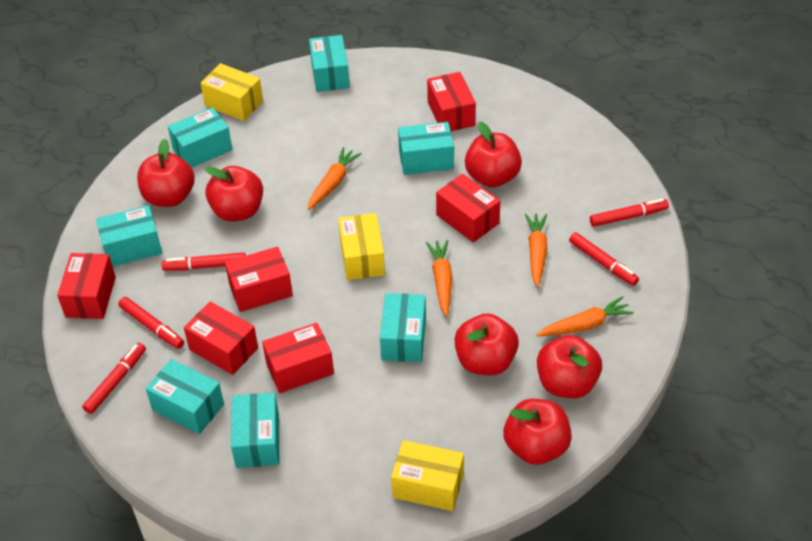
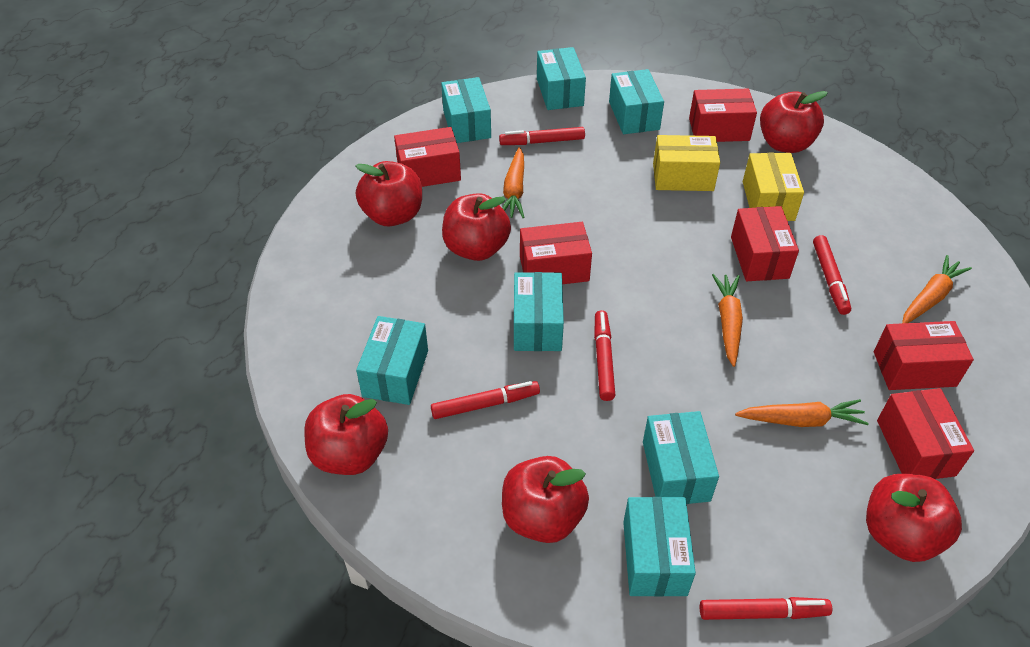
yellow box: 3 -> 2

